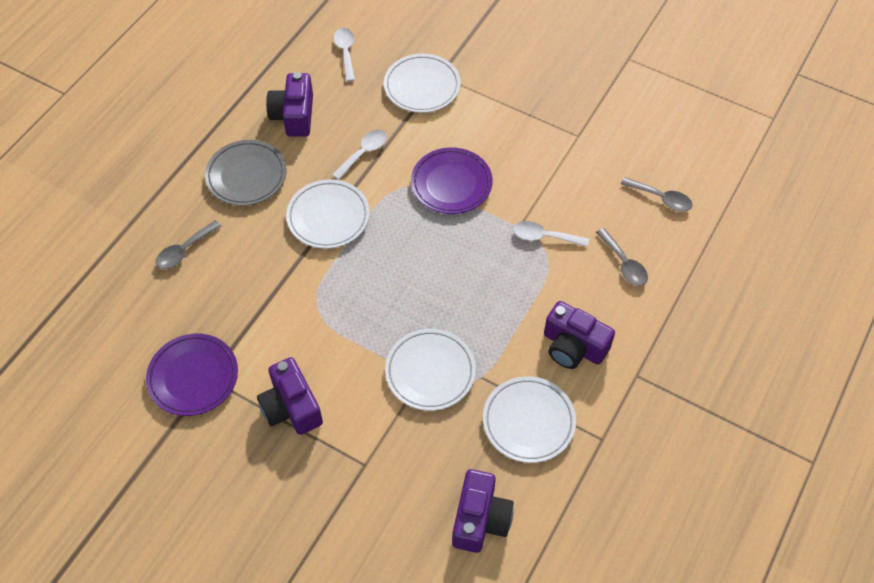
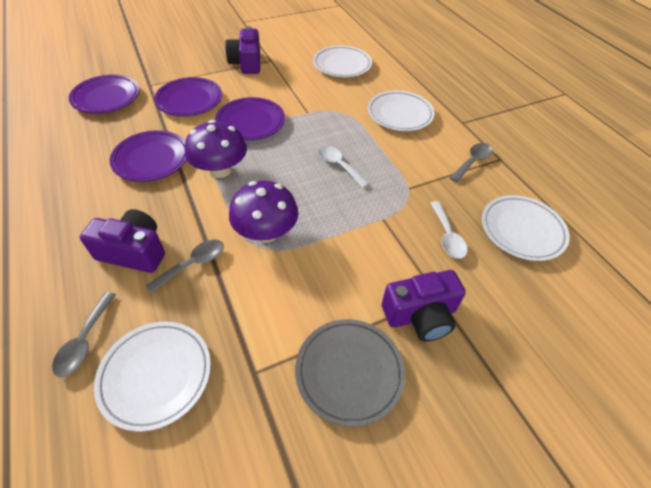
purple camera: 4 -> 3
purple mushroom: 0 -> 2
purple plate: 2 -> 4
white spoon: 3 -> 2

